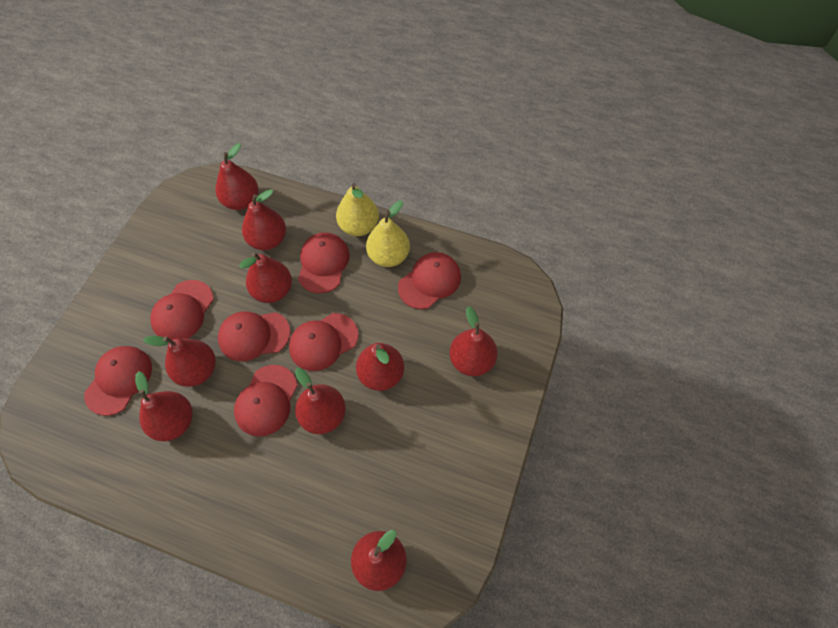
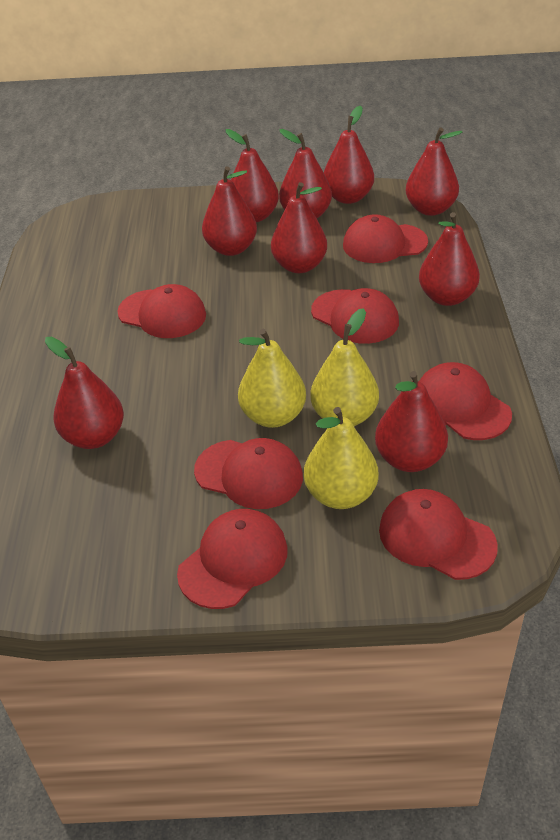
yellow pear: 2 -> 3

